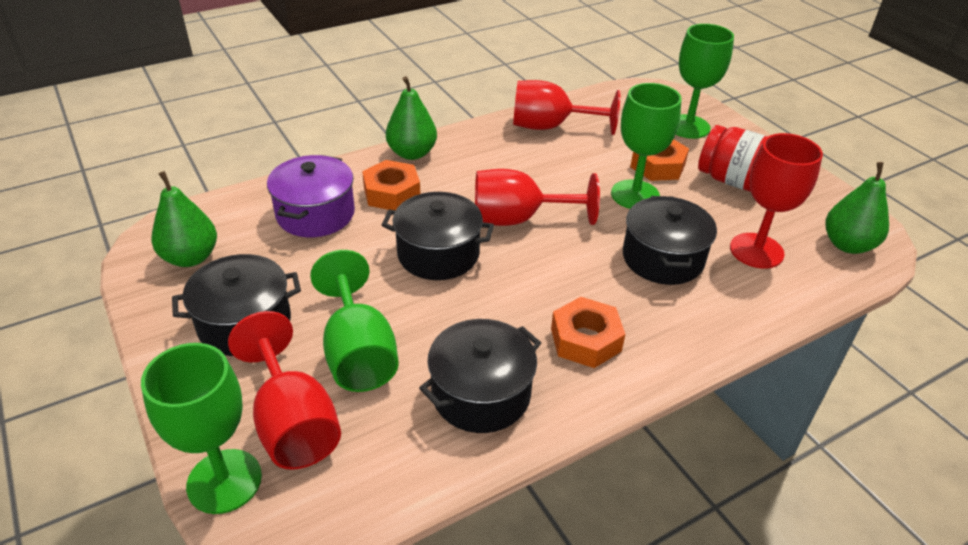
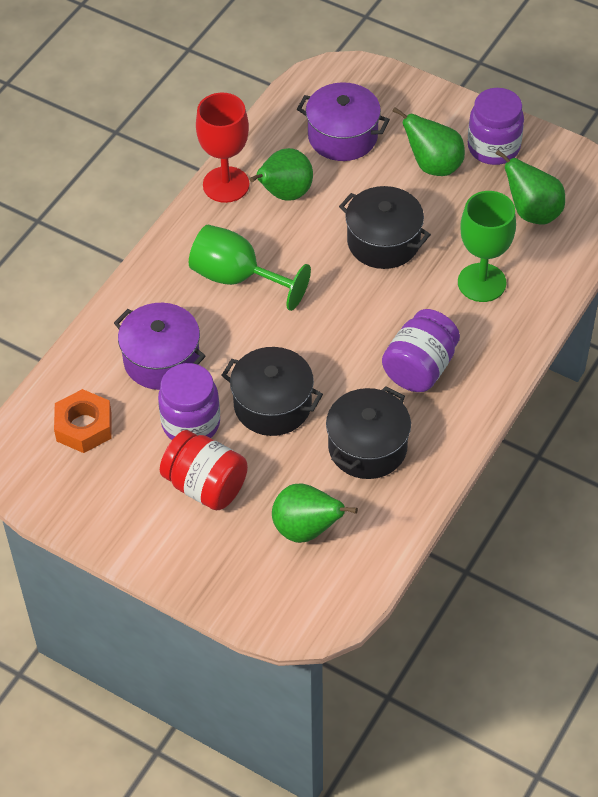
black pot: 4 -> 3
green goblet: 4 -> 2
green pear: 3 -> 4
orange nut: 3 -> 1
purple jar: 0 -> 3
purple pot: 1 -> 2
red goblet: 4 -> 1

